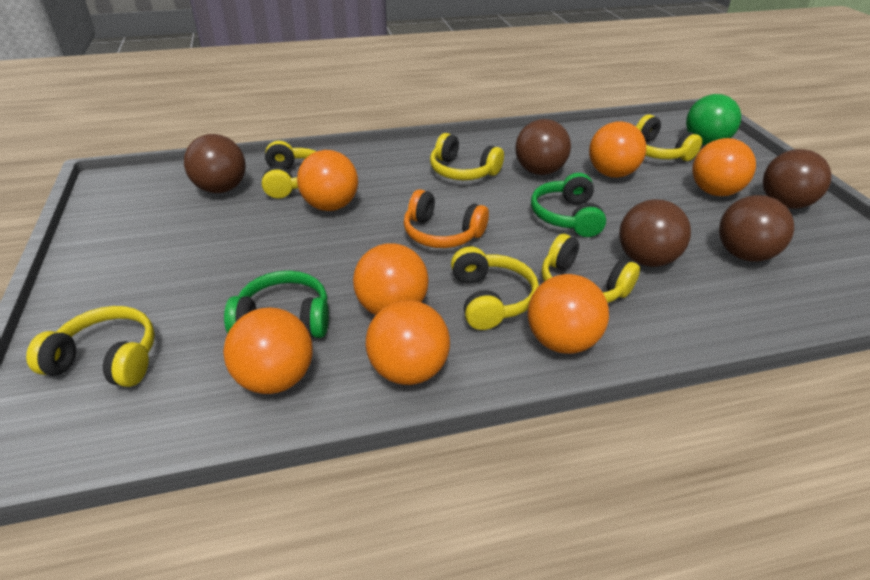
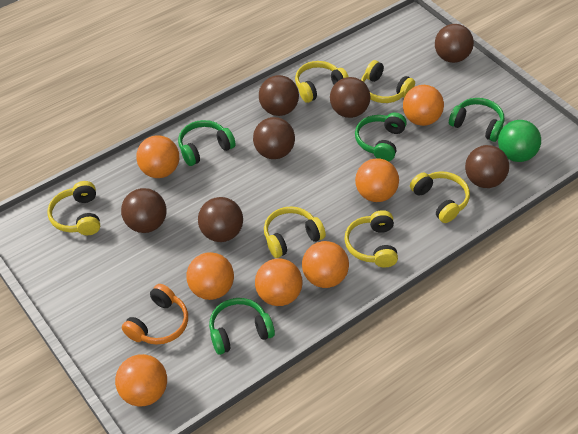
brown ball: 5 -> 7
green headphones: 2 -> 4

